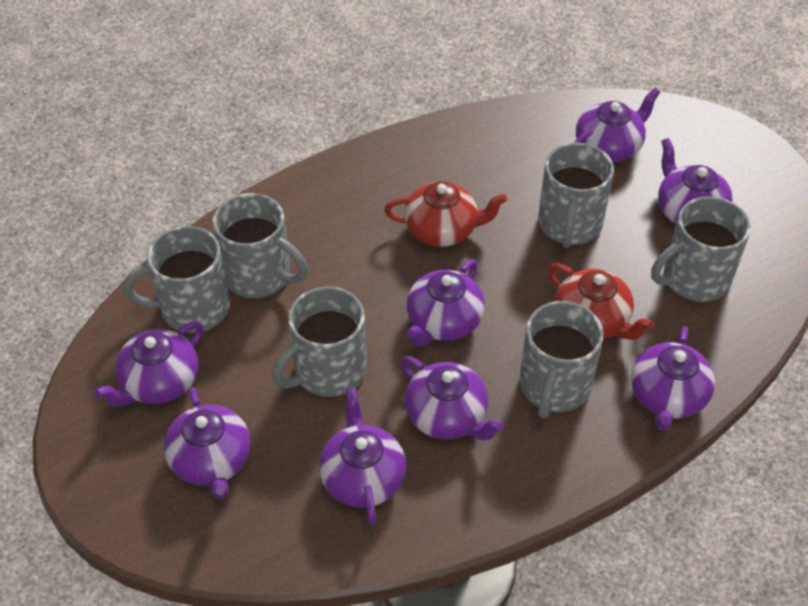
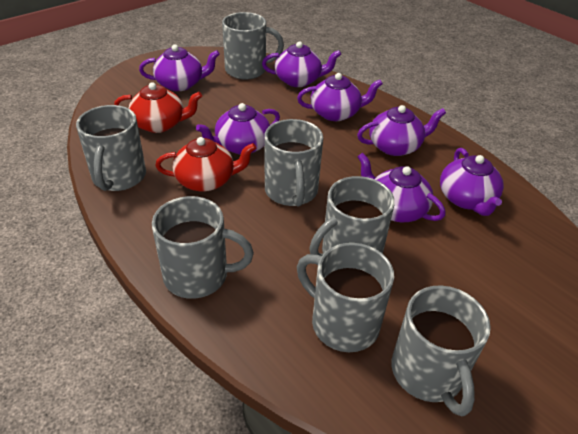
grey mug: 6 -> 7
purple teapot: 8 -> 7

